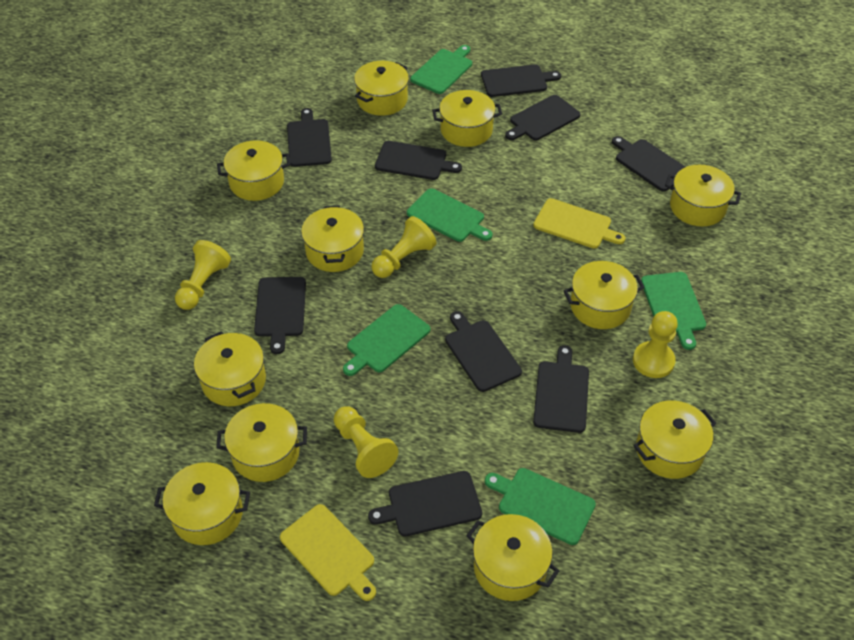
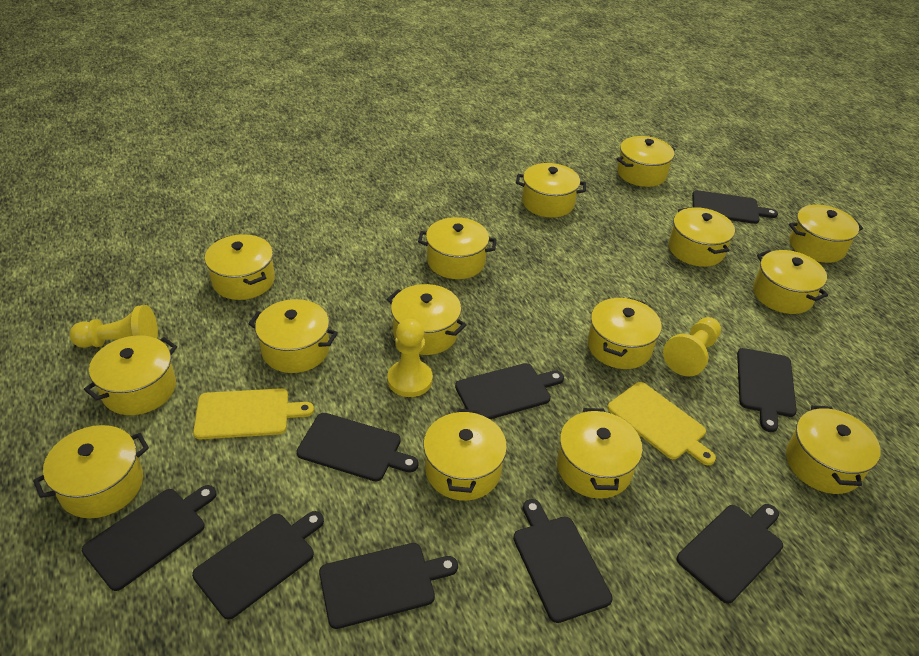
green cutting board: 5 -> 0
yellow pawn: 4 -> 3
yellow pot: 11 -> 15

